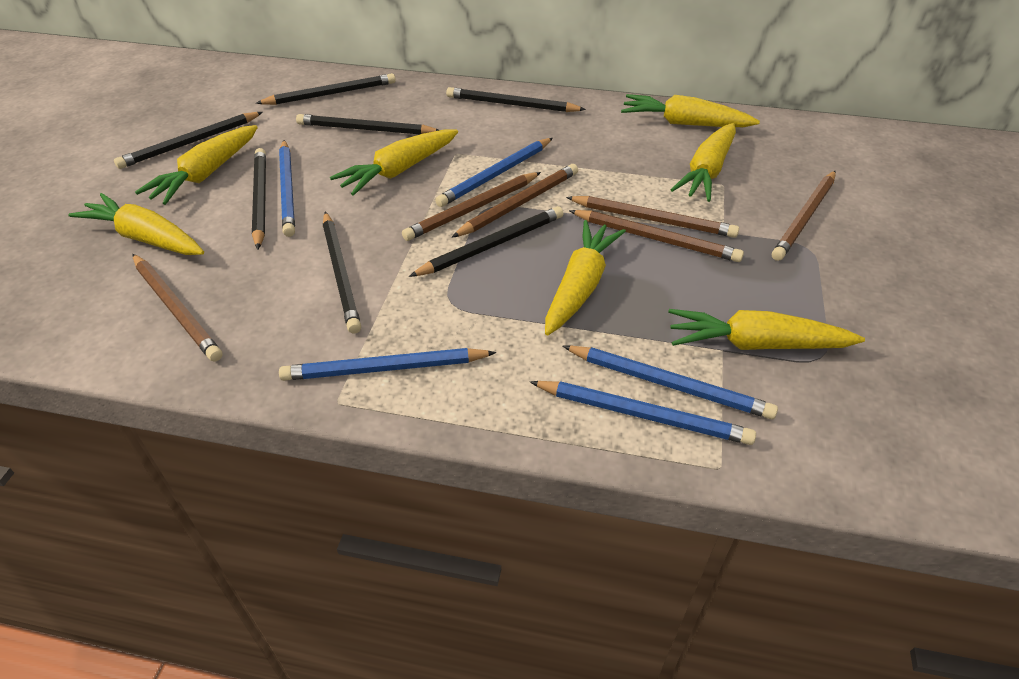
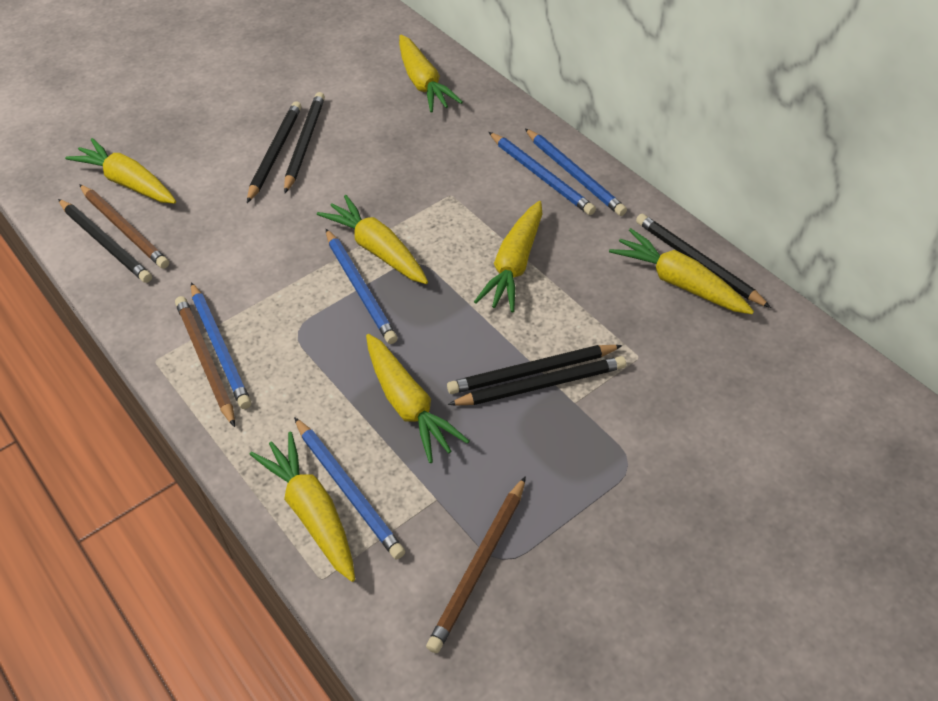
black pencil: 7 -> 6
brown pencil: 6 -> 3

